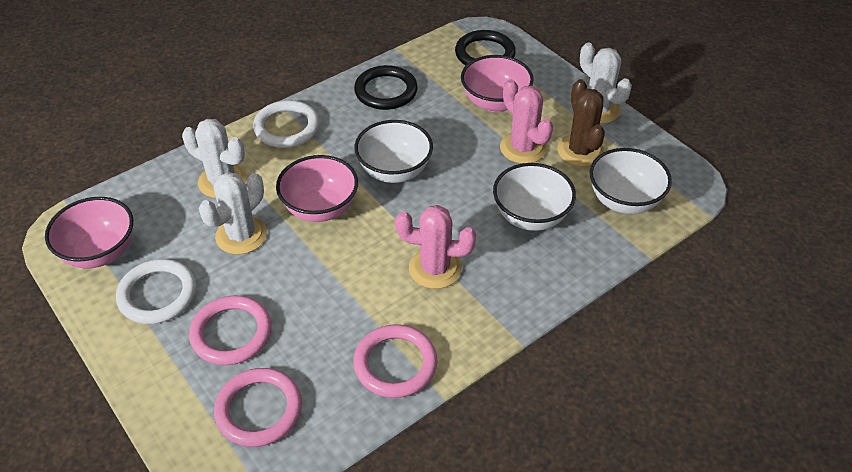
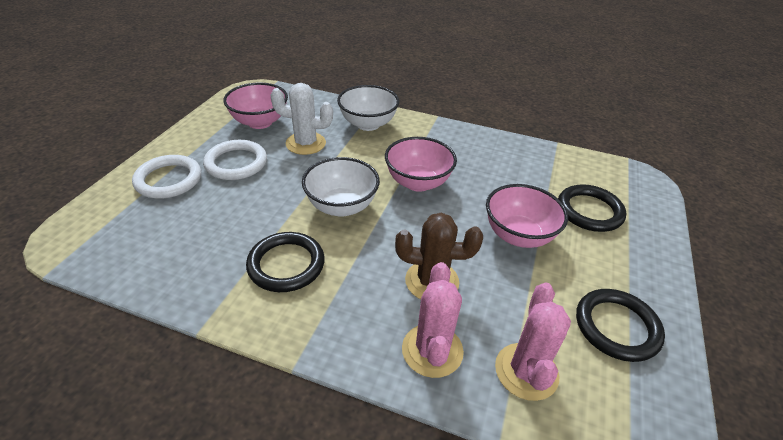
black ring: 2 -> 3
pink ring: 3 -> 0
white bowl: 3 -> 2
white cactus: 3 -> 1

